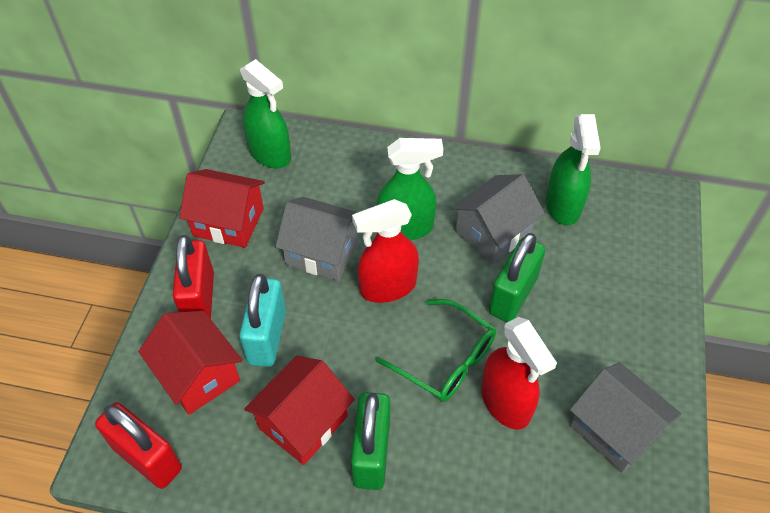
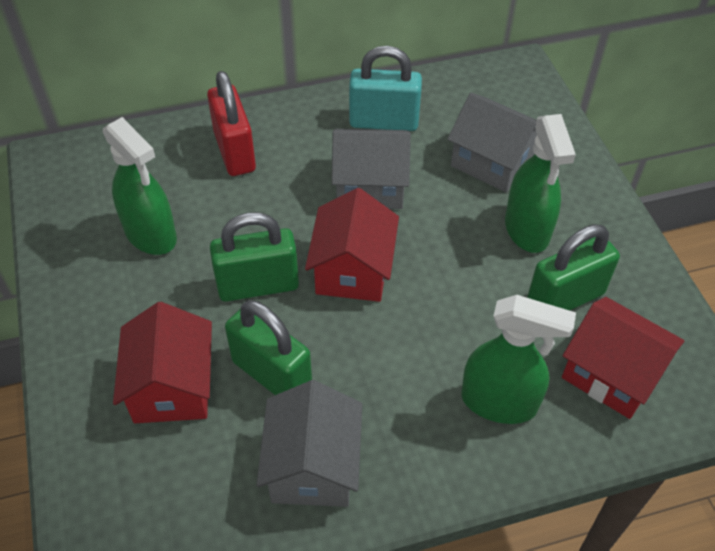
green glasses: 1 -> 0
green padlock: 2 -> 3
red padlock: 2 -> 1
red spray bottle: 2 -> 0

